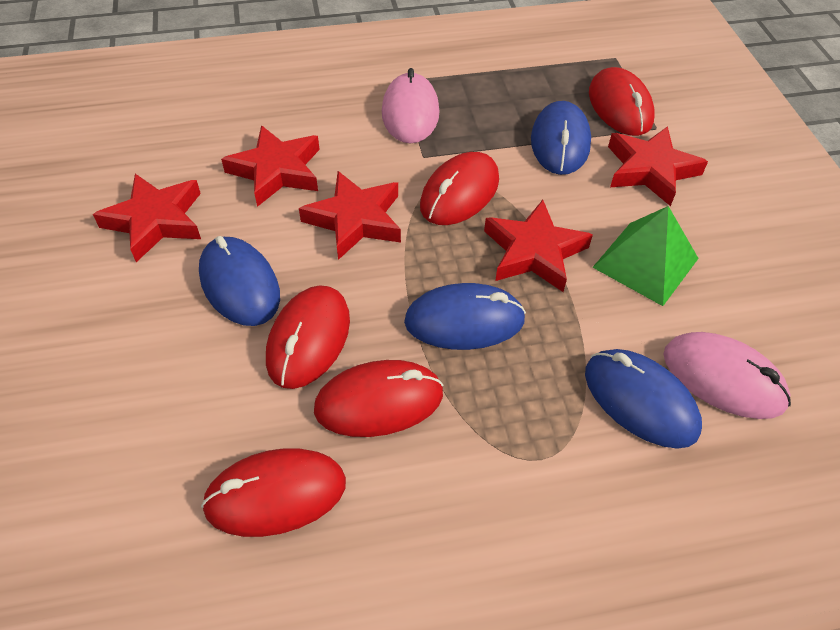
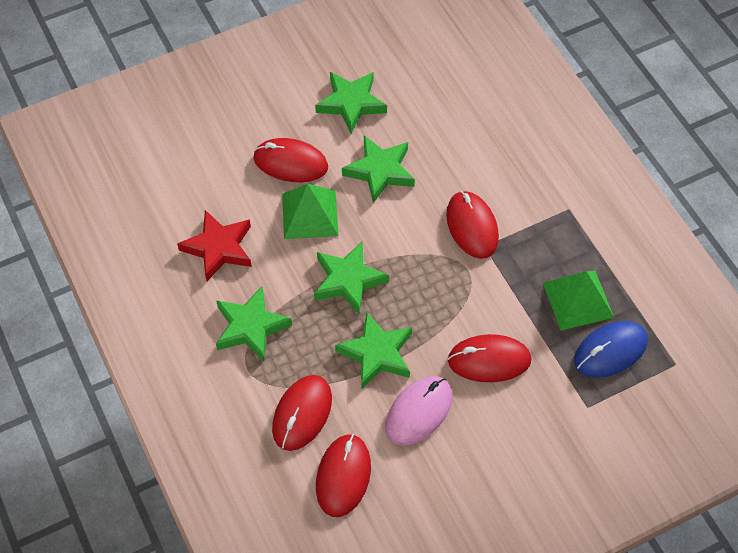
blue mouse: 4 -> 1
green pyramid: 1 -> 2
green star: 0 -> 5
pink mouse: 2 -> 1
red star: 5 -> 1

